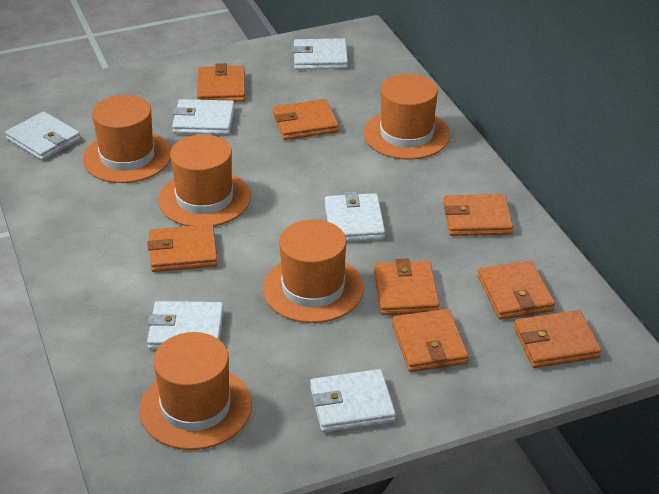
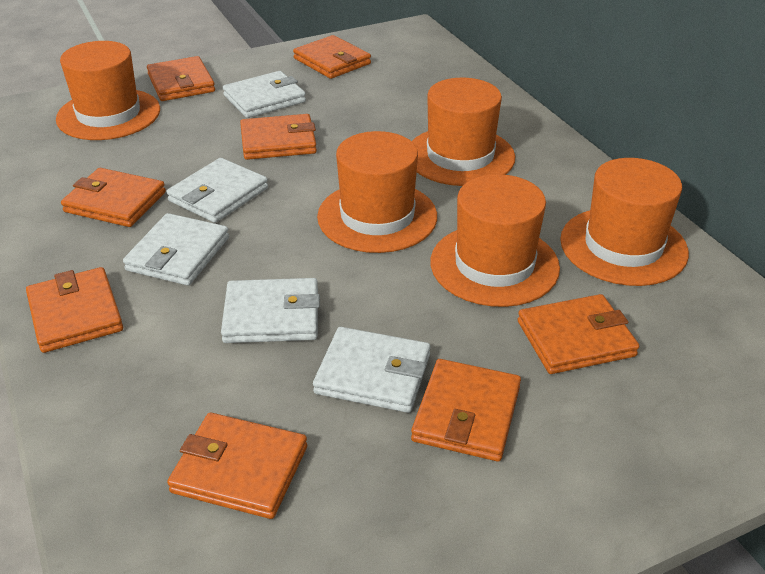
white wallet: 6 -> 5

